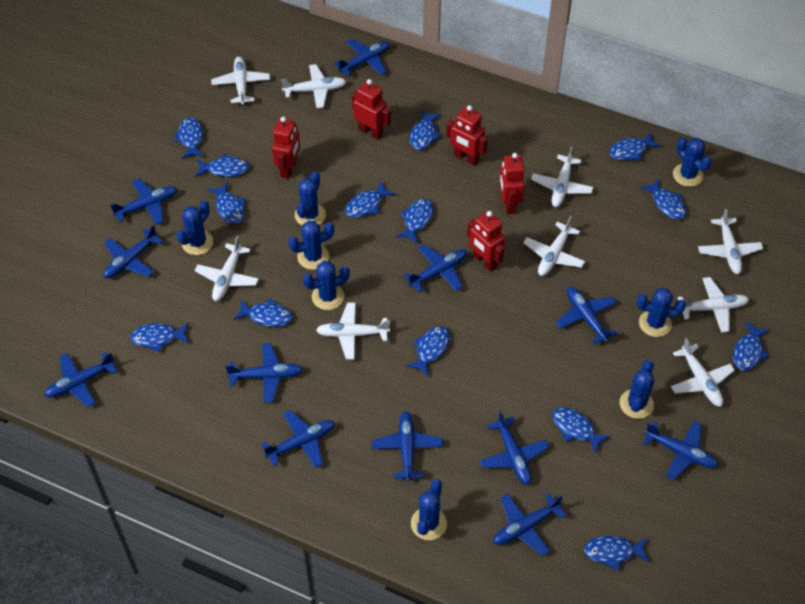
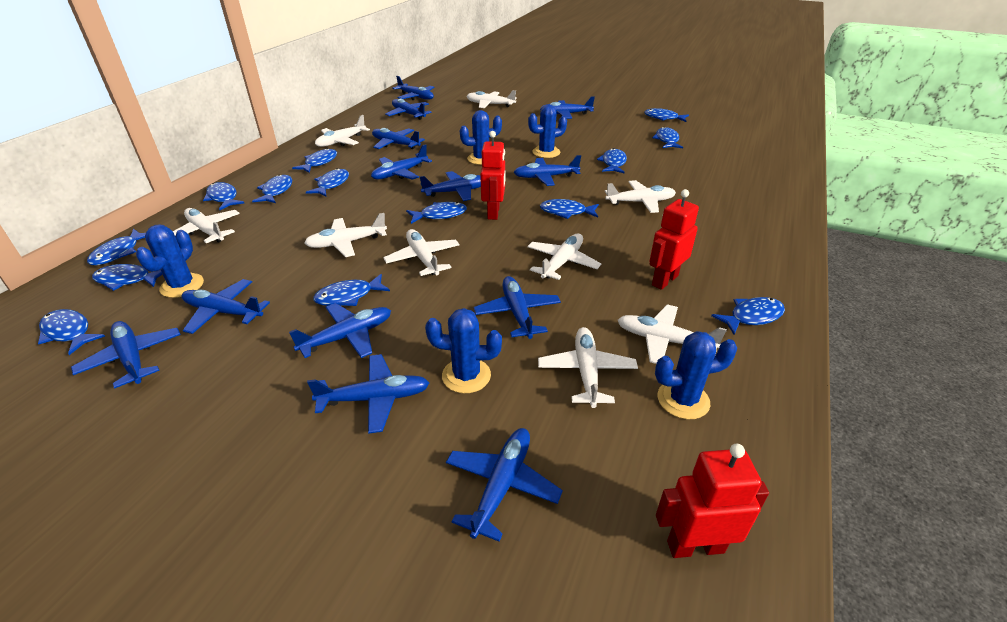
blue cactus: 8 -> 5
blue plane: 12 -> 13
red robot: 5 -> 3

